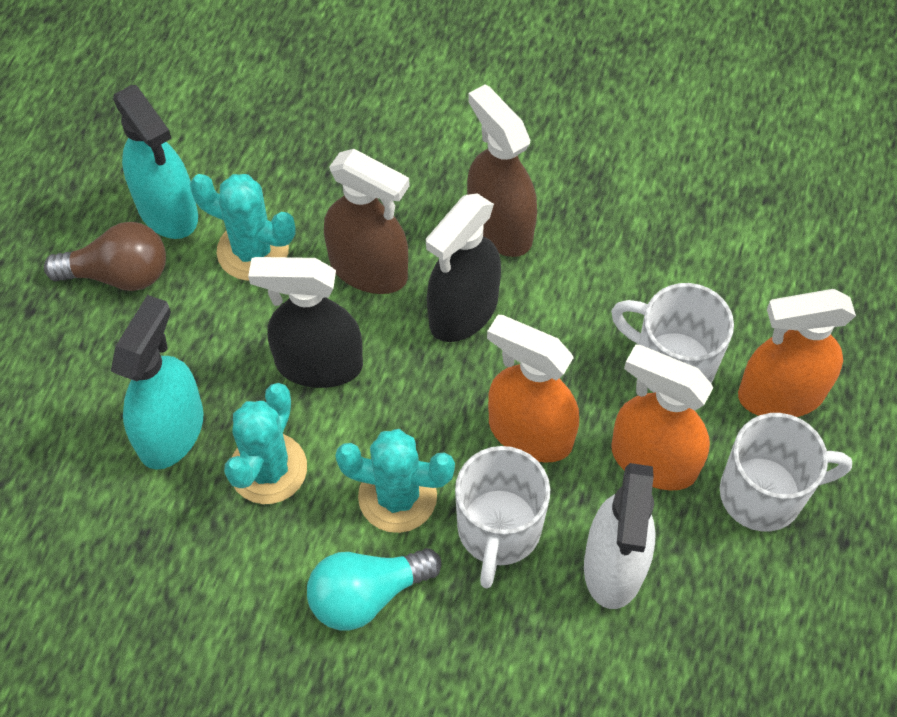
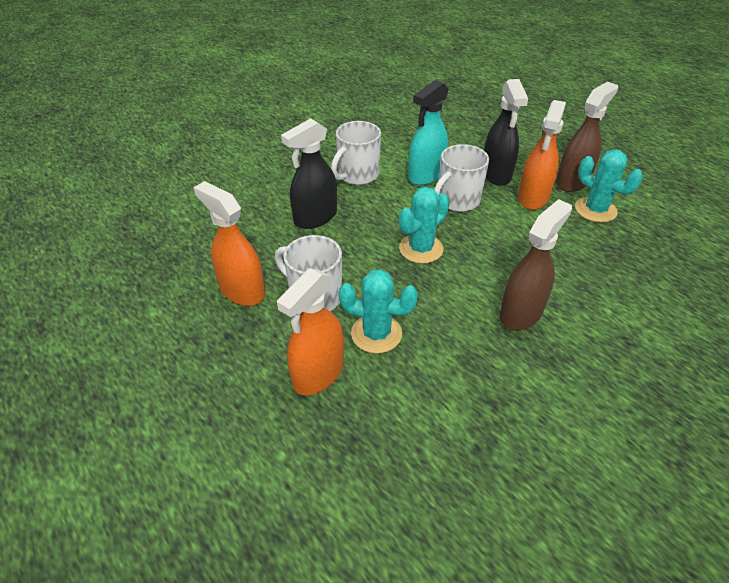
brown light bulb: 1 -> 0
turquoise light bulb: 1 -> 0
turquoise spray bottle: 2 -> 1
white spray bottle: 1 -> 0

